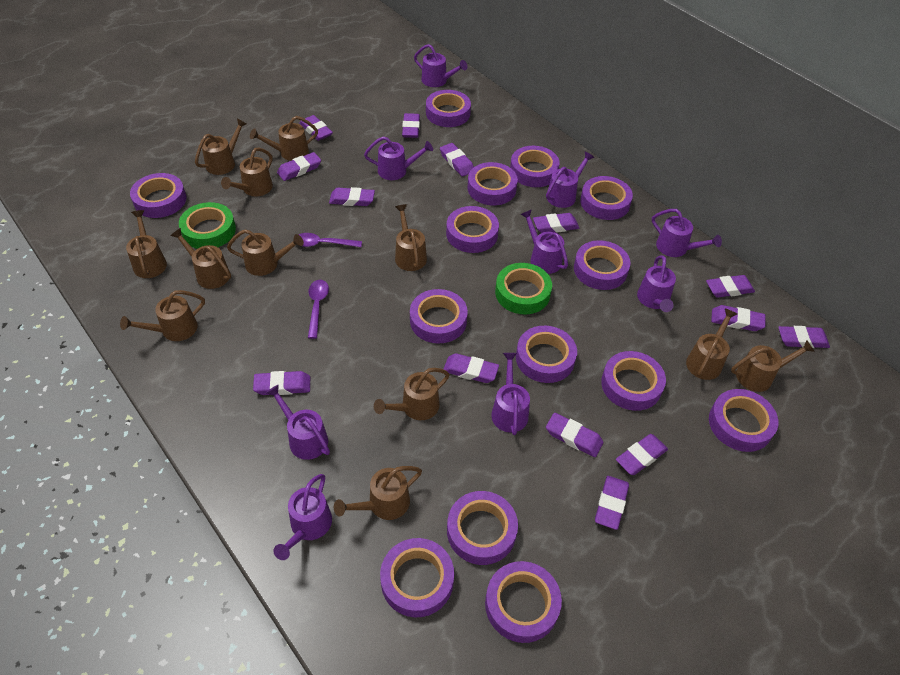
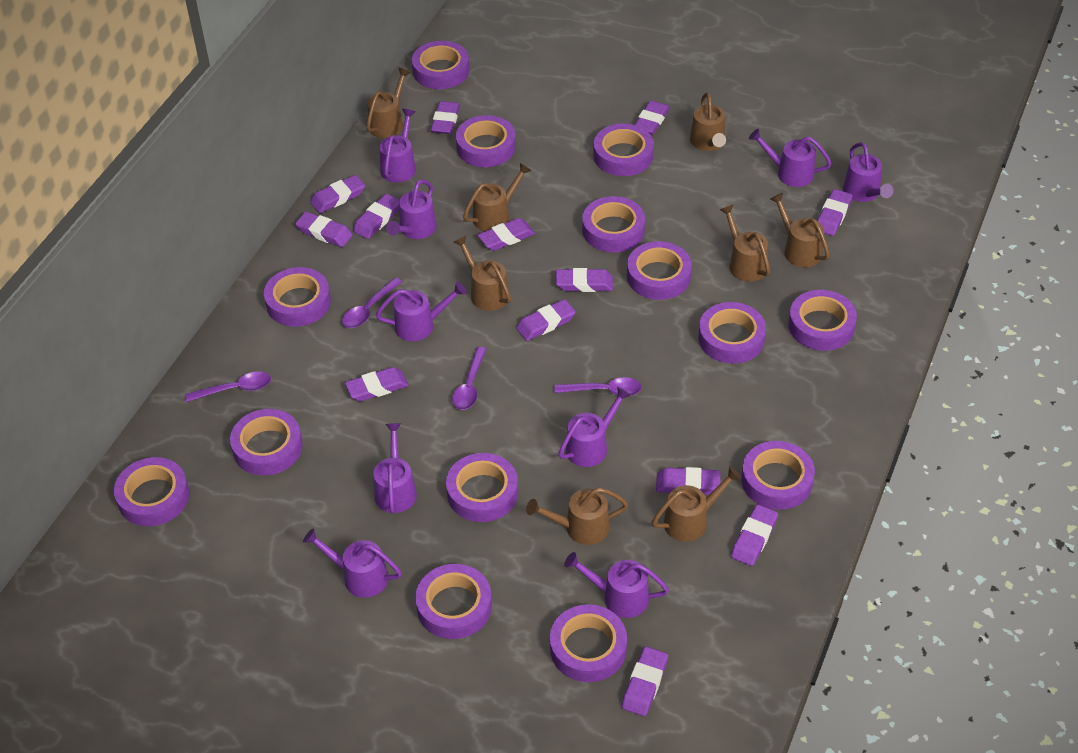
brown watering can: 12 -> 8
green tape: 2 -> 0
purple eraser: 14 -> 13
purple spoon: 2 -> 4

